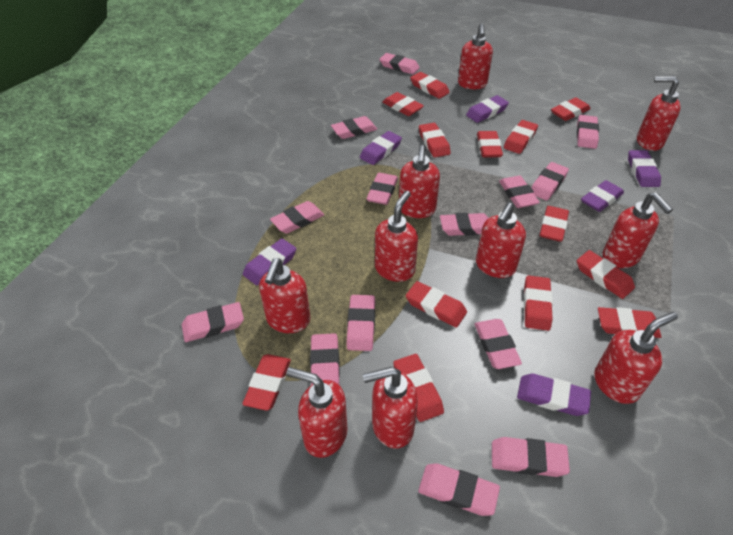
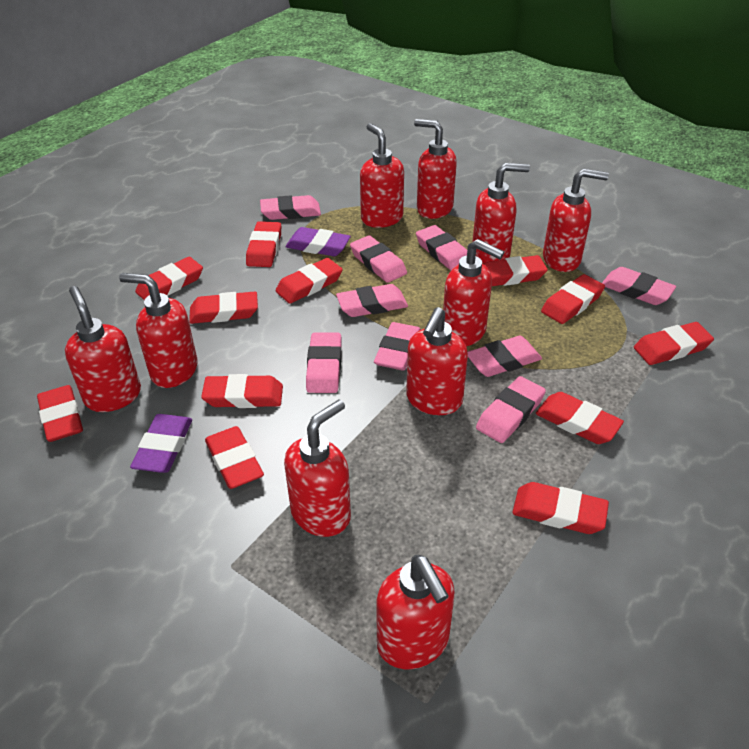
pink eraser: 14 -> 9
purple eraser: 6 -> 2
red eraser: 13 -> 12

